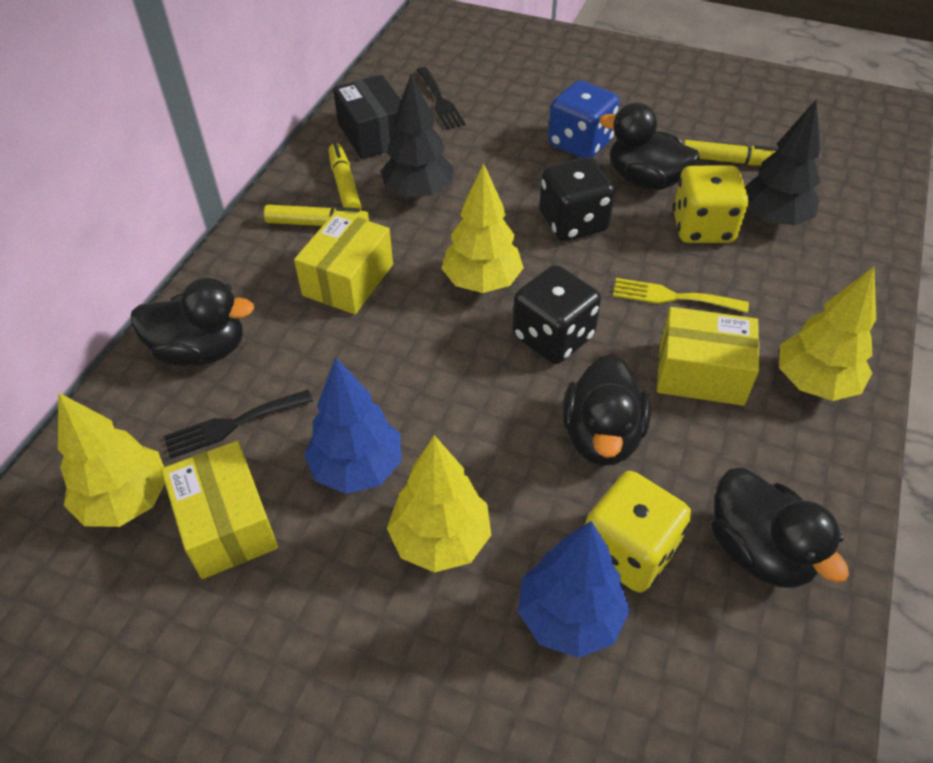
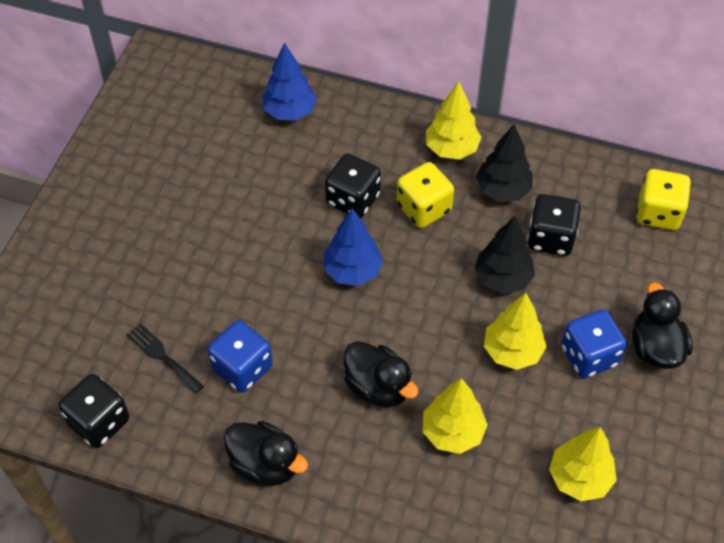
black box: 1 -> 0
black dice: 2 -> 3
black duck: 4 -> 3
black fork: 2 -> 1
blue dice: 1 -> 2
yellow box: 3 -> 0
yellow fork: 1 -> 0
yellow marker: 3 -> 0

